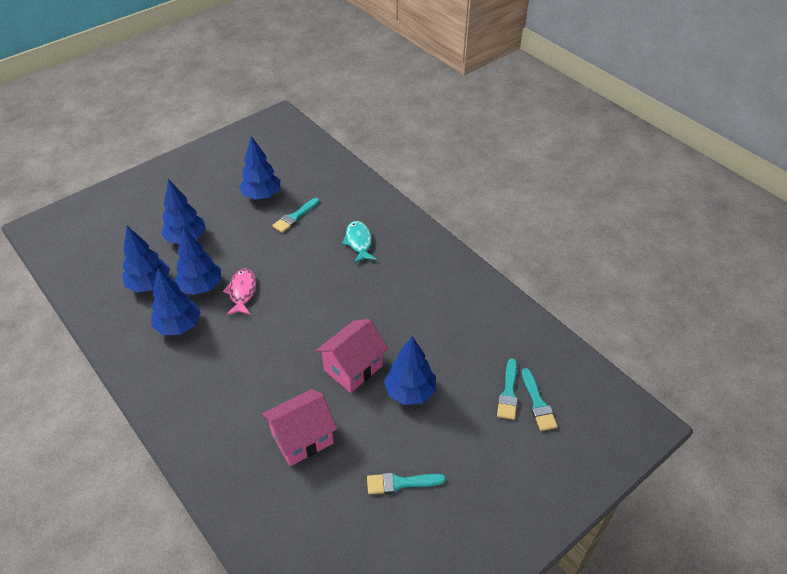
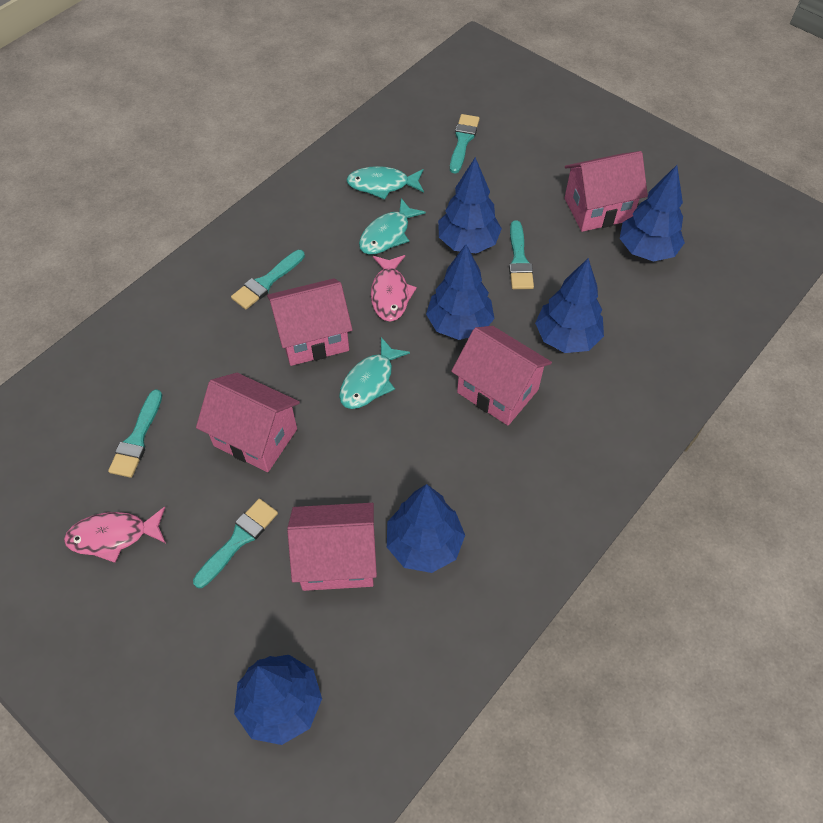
pink fish: 1 -> 2
pink house: 2 -> 5
turquoise brush: 4 -> 5
turquoise fish: 1 -> 3

